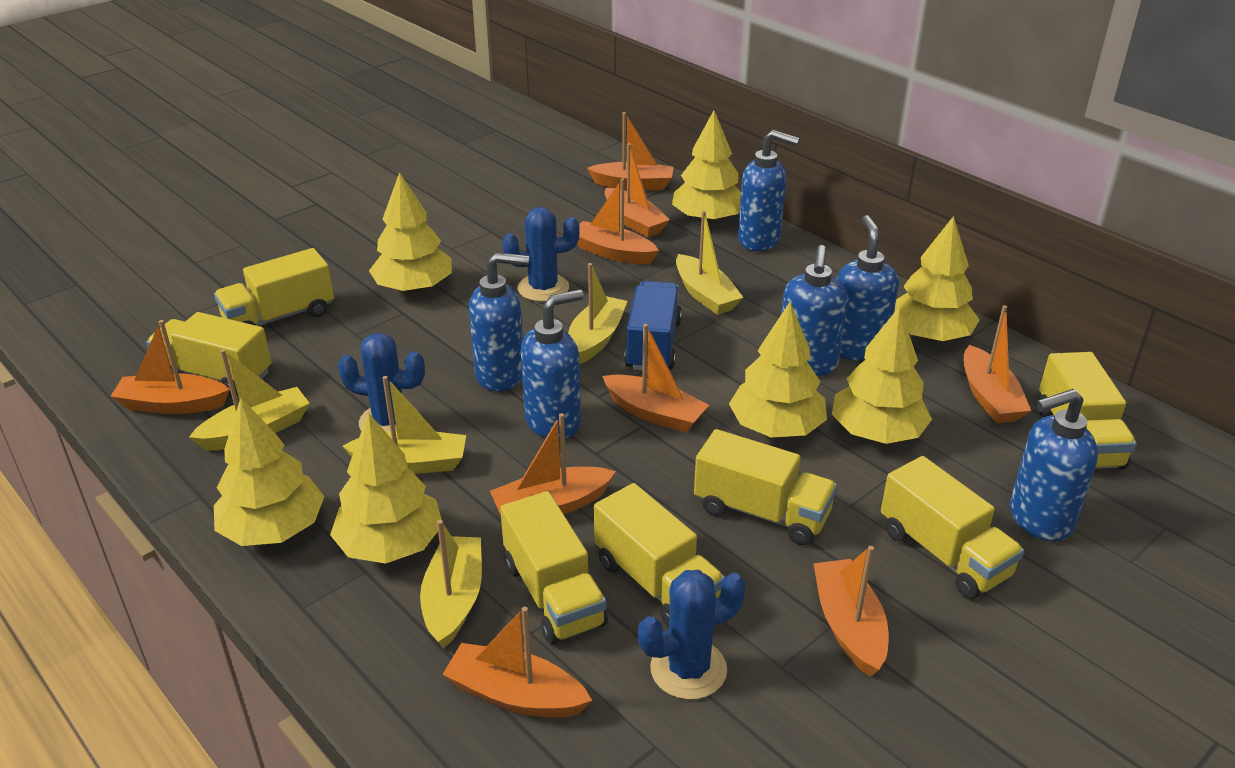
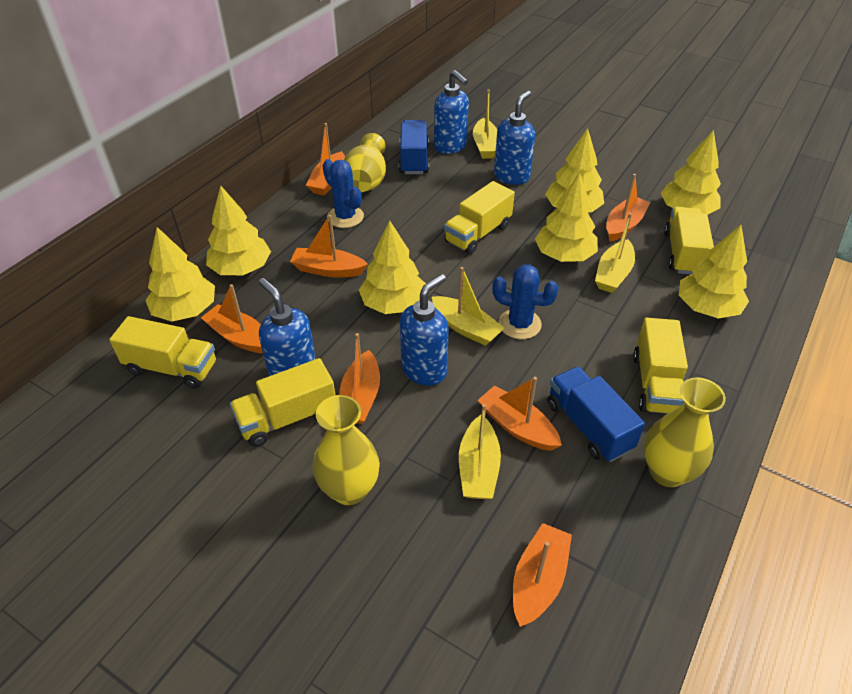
blue cactus: 3 -> 2
blue soap dispenser: 6 -> 4
blue truck: 1 -> 2
orange boat: 9 -> 7
yellow boat: 5 -> 4
yellow truck: 7 -> 5
yellow vase: 0 -> 3

